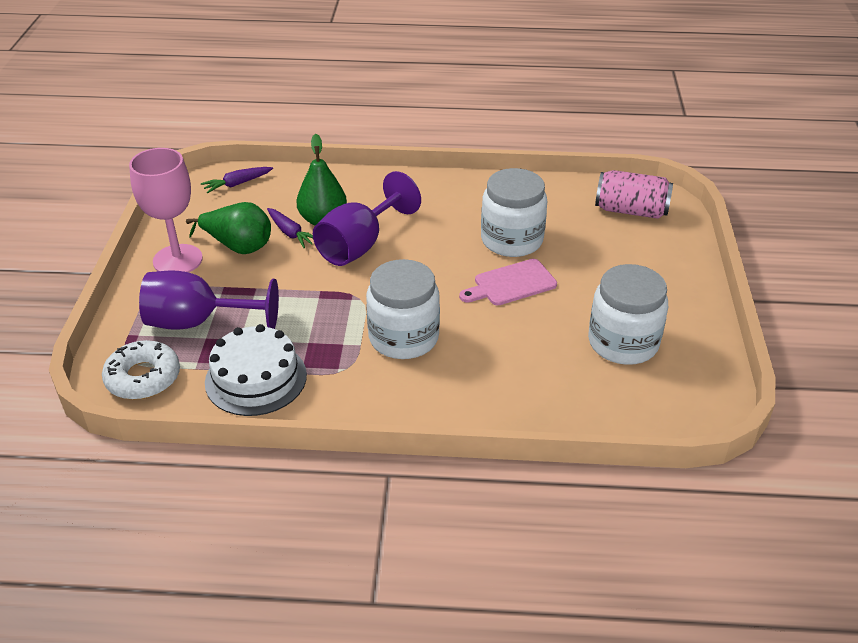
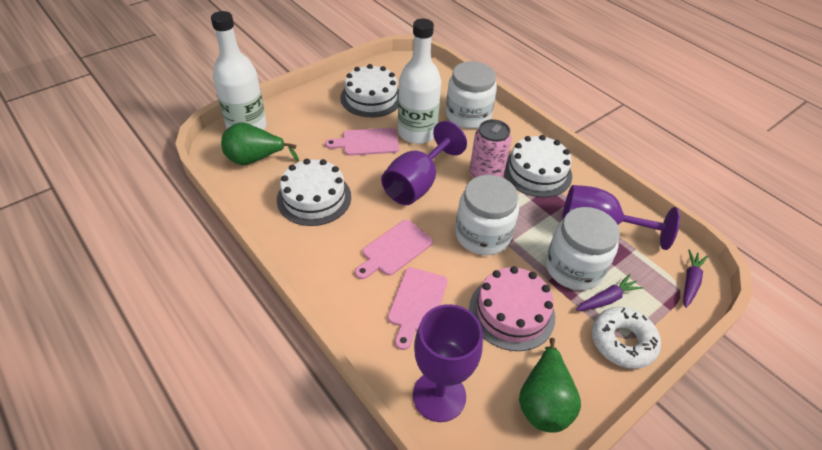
pink cake: 0 -> 1
pink cutting board: 1 -> 3
pink goblet: 1 -> 0
purple goblet: 2 -> 3
white bottle: 0 -> 2
white cake: 1 -> 3

